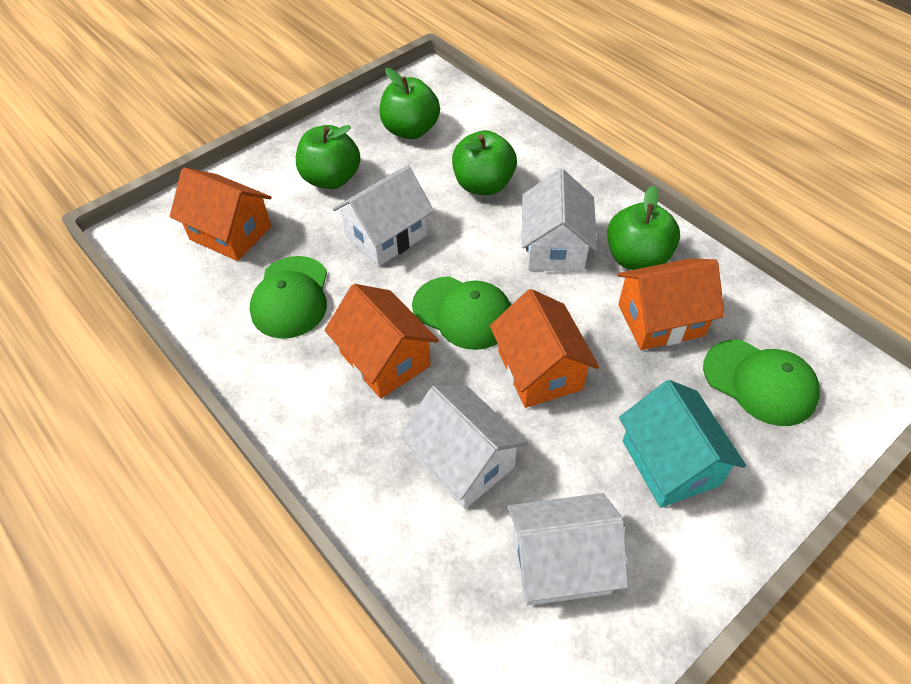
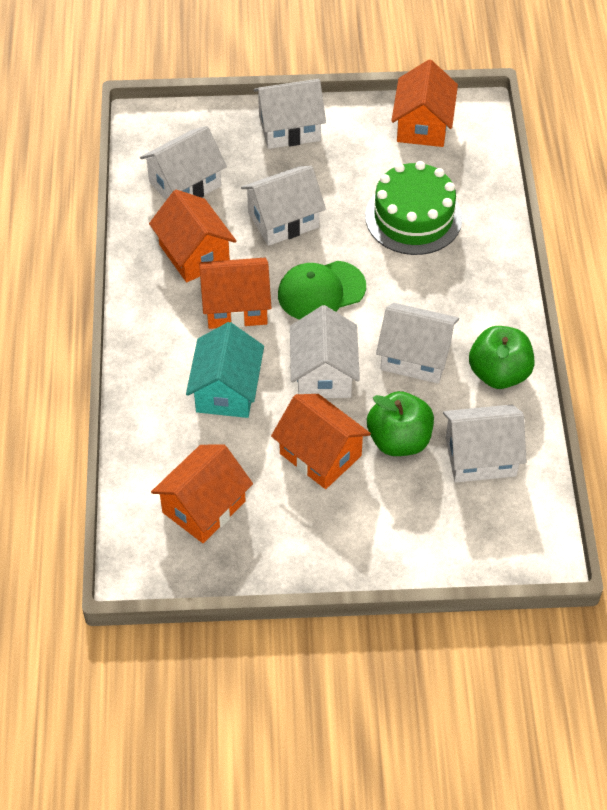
green apple: 4 -> 2
green cake: 0 -> 1
green cap: 3 -> 1
orange house: 4 -> 5
white house: 4 -> 6

